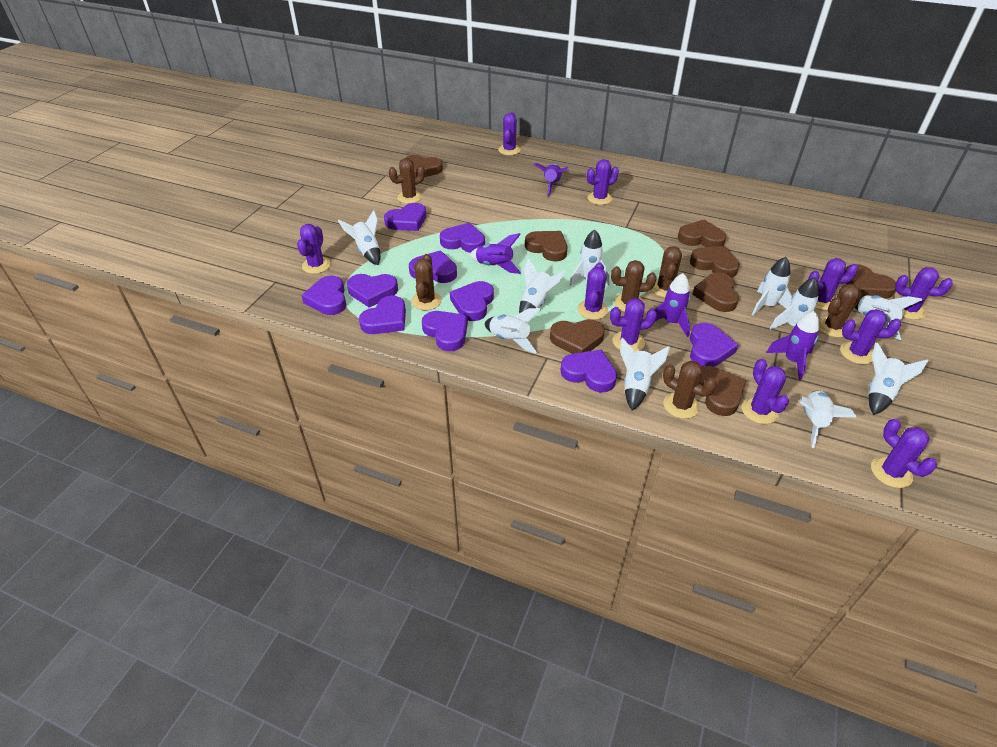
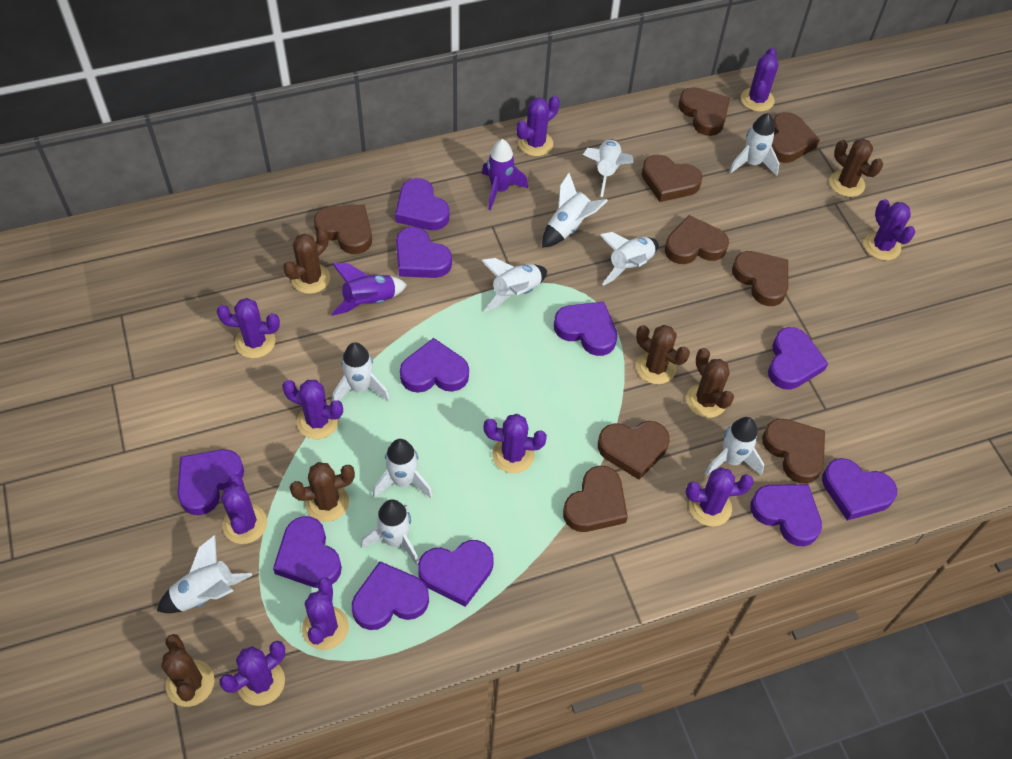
brown heart: 8 -> 9
purple heart: 10 -> 11
purple rocket: 4 -> 2

